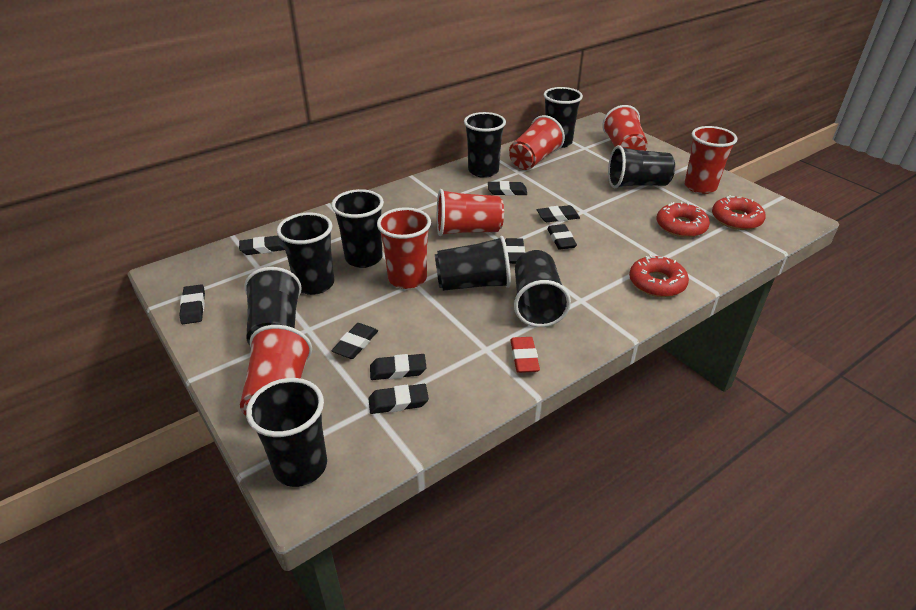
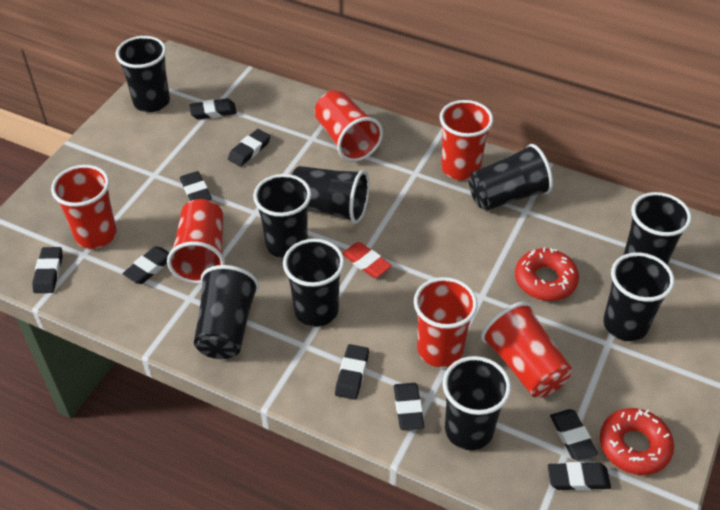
red donut: 3 -> 2

